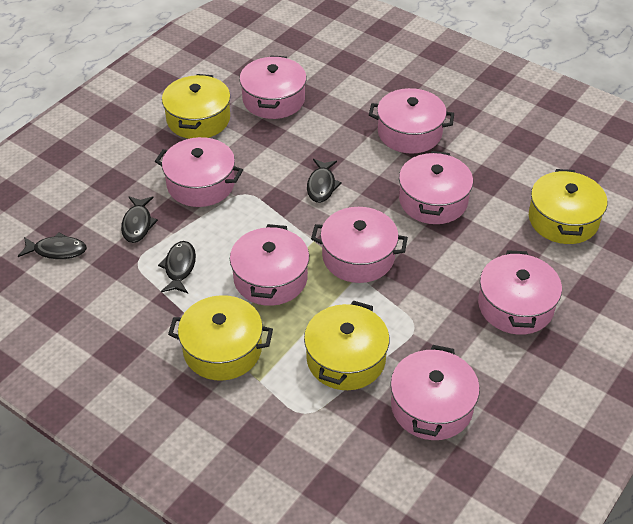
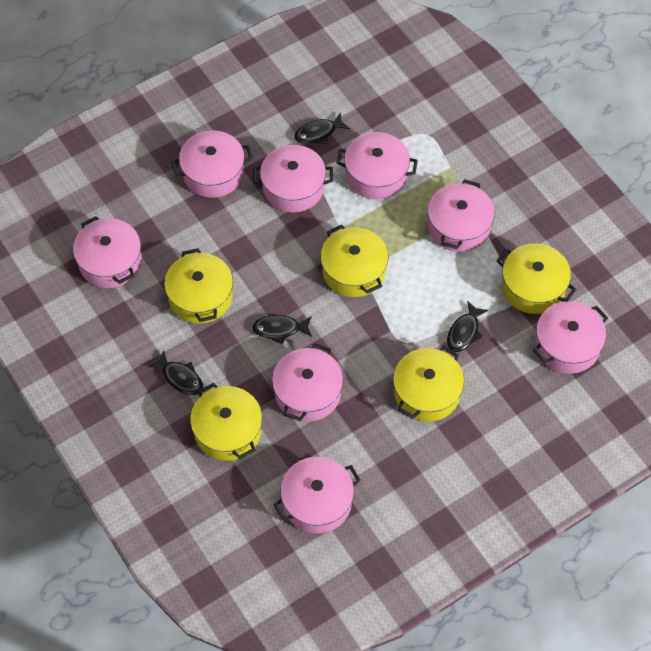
yellow pot: 4 -> 5

